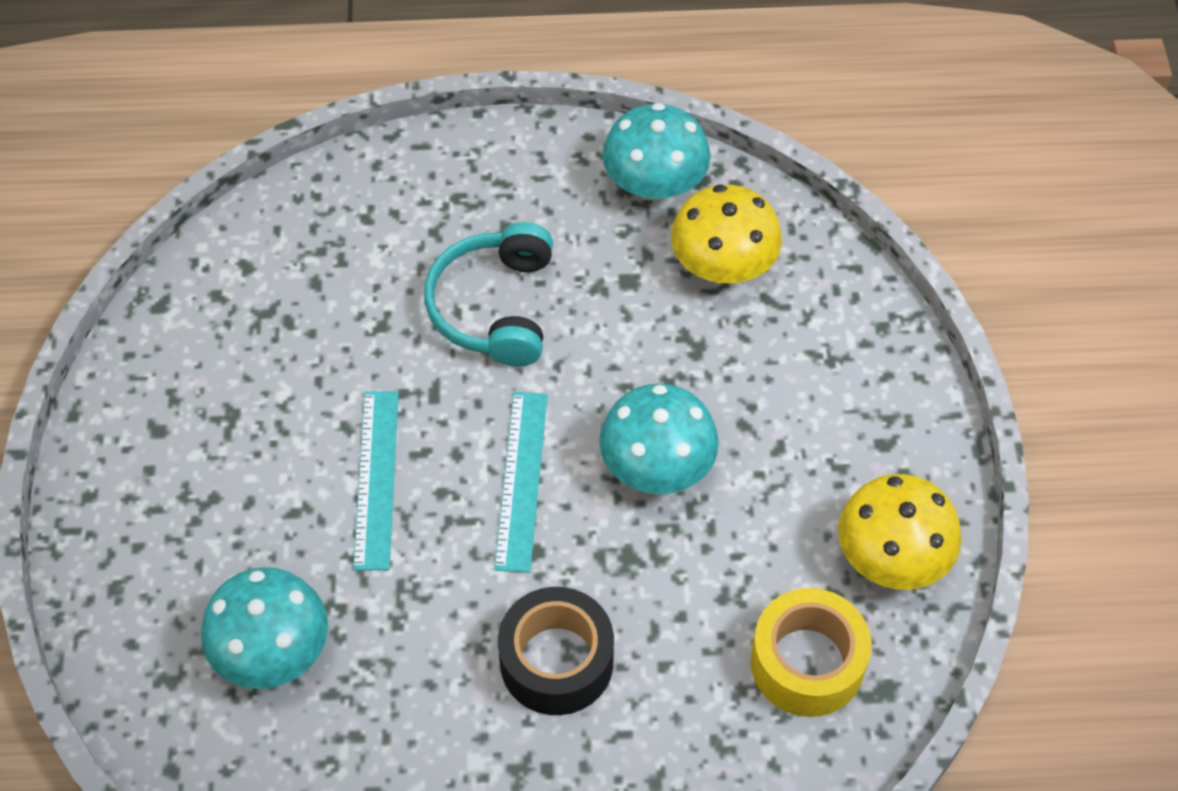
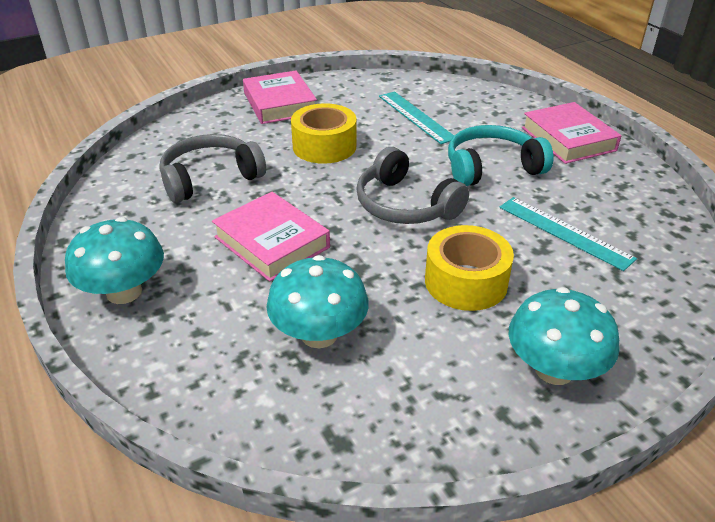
black tape: 1 -> 0
grey headphones: 0 -> 2
pink book: 0 -> 3
yellow mushroom: 2 -> 0
yellow tape: 1 -> 2

